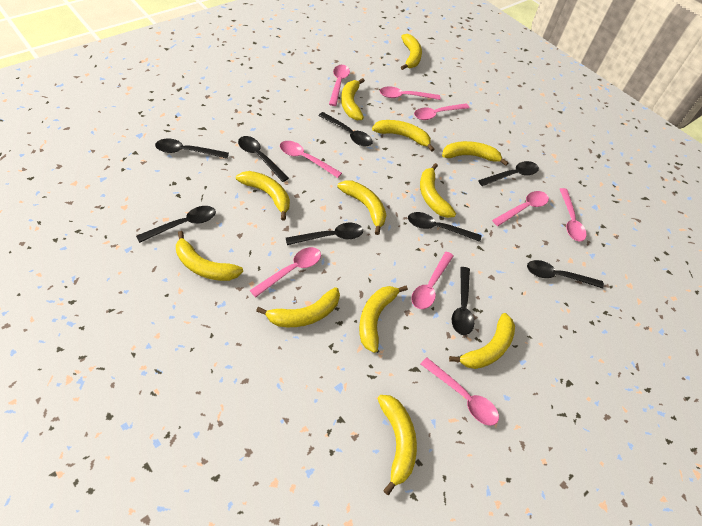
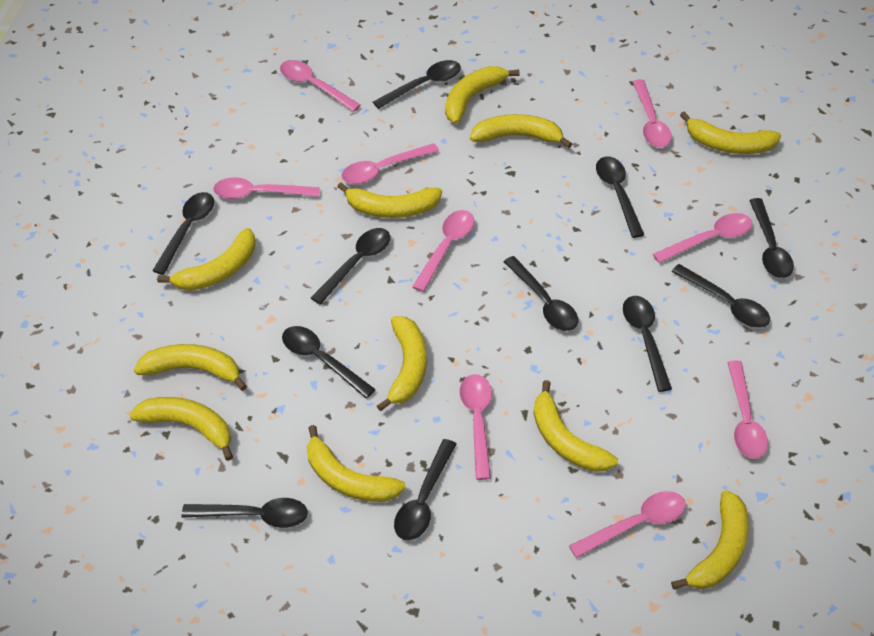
black spoon: 9 -> 11
yellow banana: 12 -> 11

